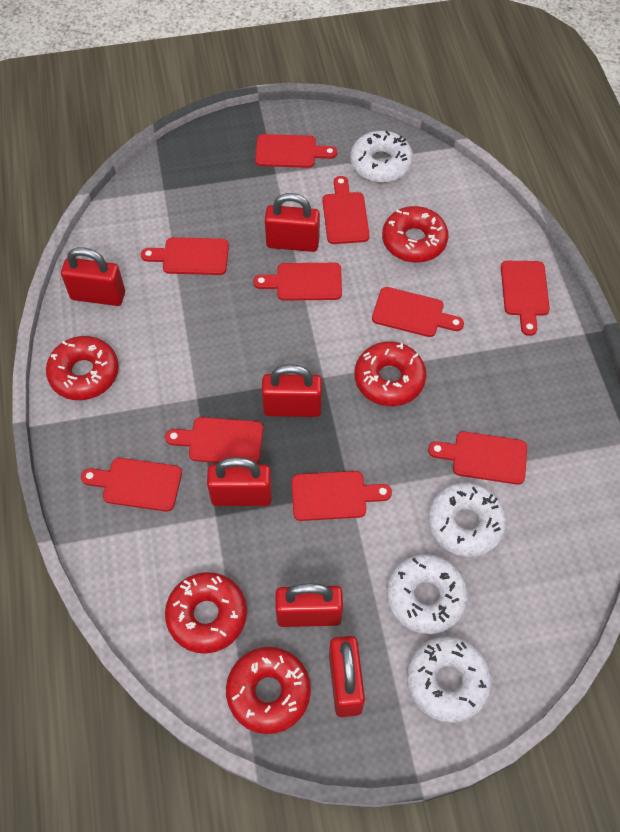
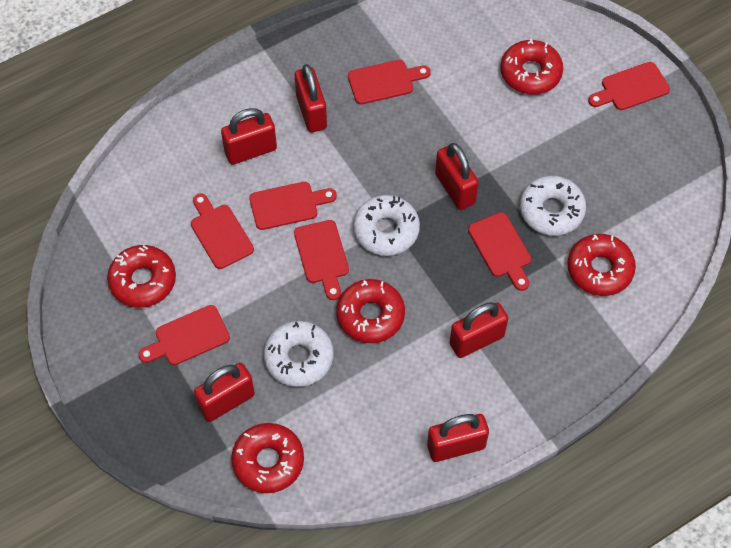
red cutting board: 10 -> 7
white donut: 4 -> 3

